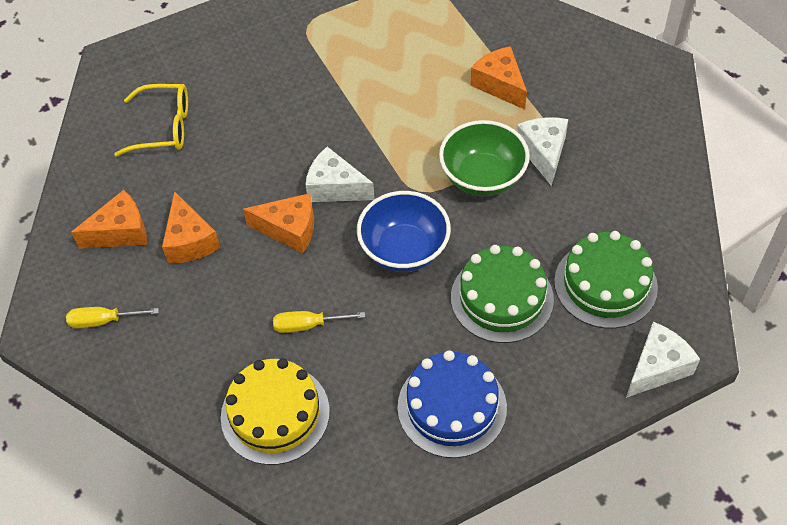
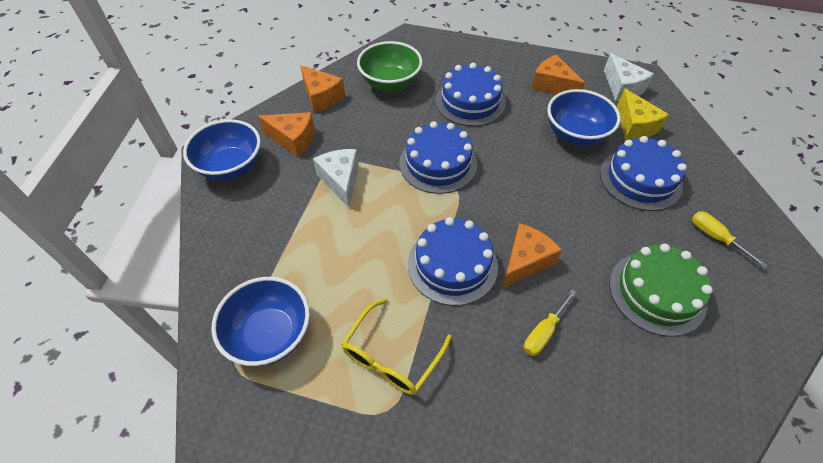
blue bowl: 1 -> 3
blue cake: 1 -> 4
green cake: 2 -> 1
white cheese: 3 -> 2
yellow cake: 1 -> 0
yellow cheese: 0 -> 1

